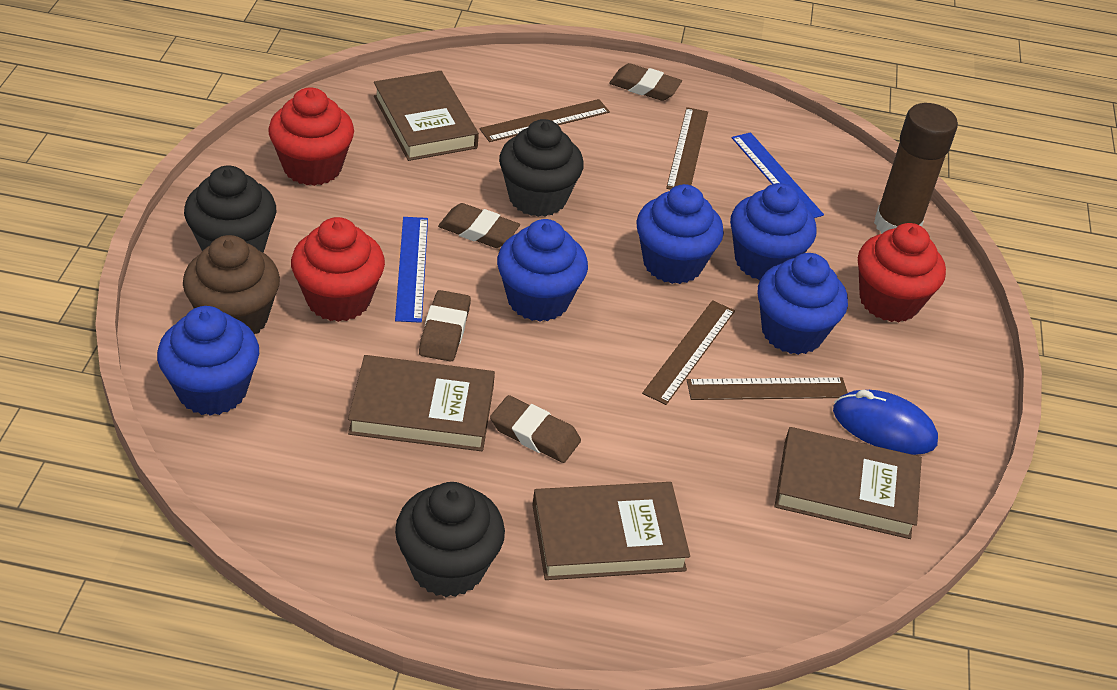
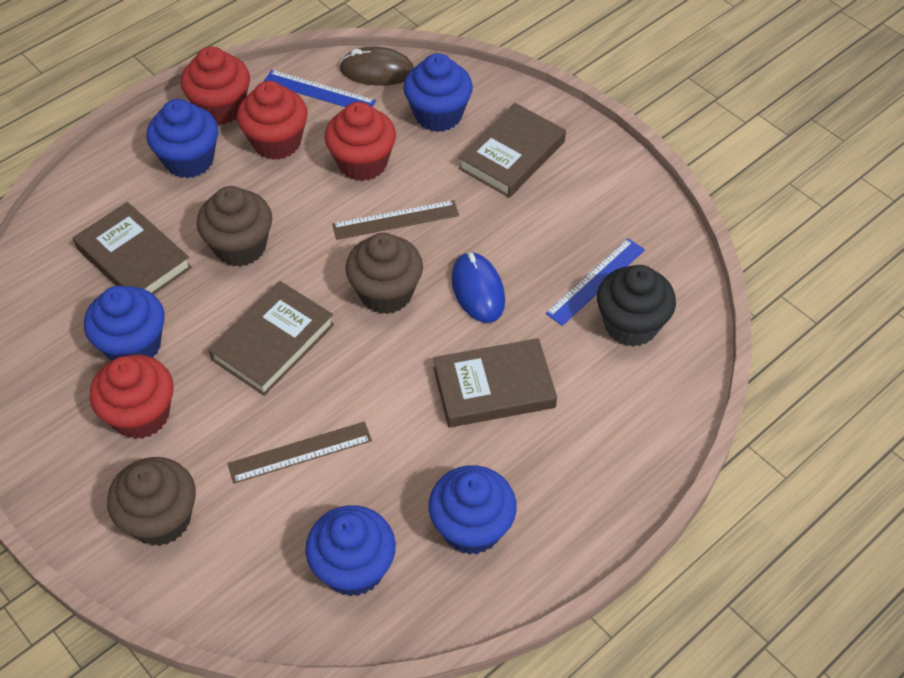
black cupcake: 3 -> 1
brown cupcake: 1 -> 3
brown eraser: 4 -> 0
brown glue stick: 1 -> 0
brown mouse: 0 -> 1
brown ruler: 4 -> 2
red cupcake: 3 -> 4

